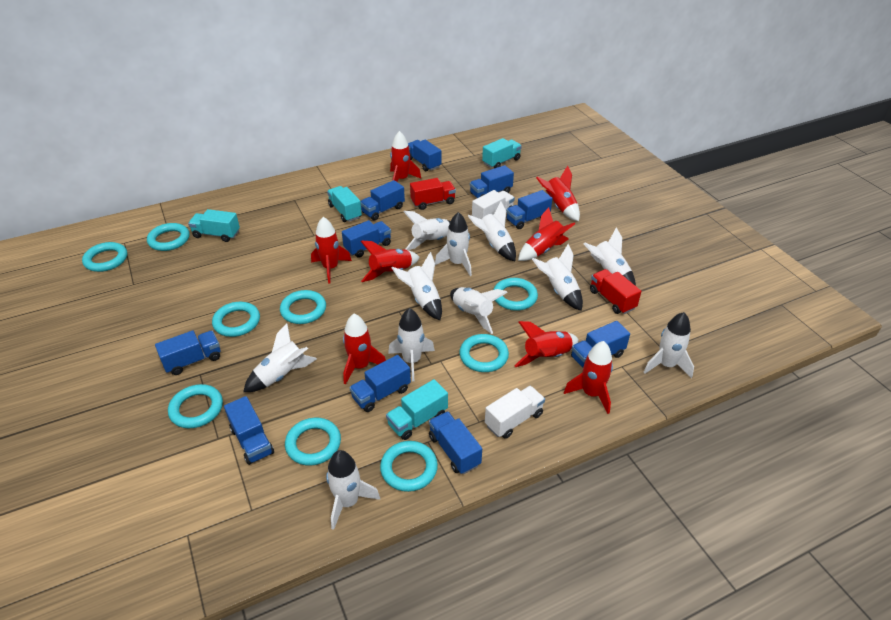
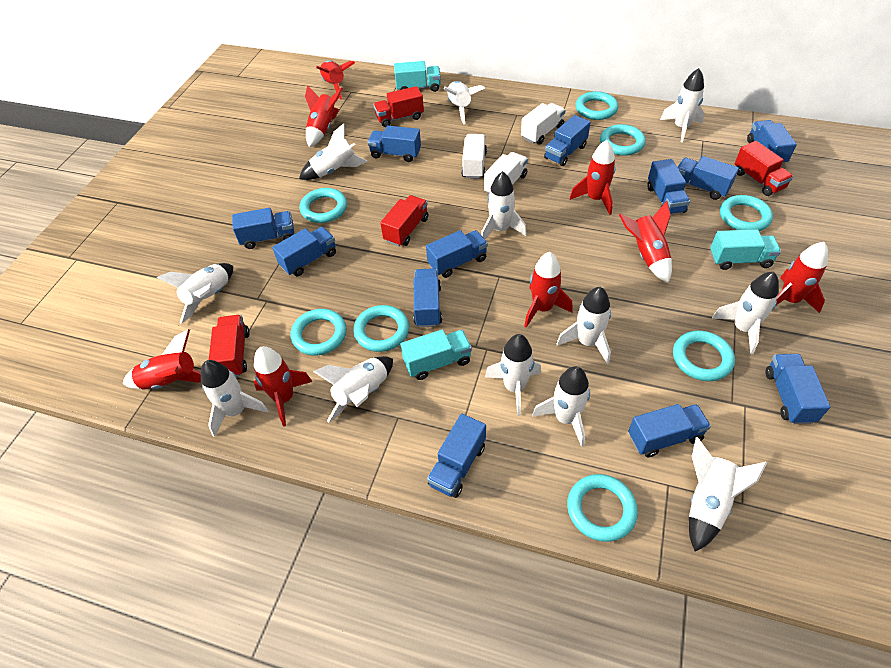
blue truck: 10 -> 12
red truck: 2 -> 4
turquoise ring: 9 -> 8
turquoise truck: 4 -> 3
white rocket: 11 -> 12
white truck: 2 -> 3

